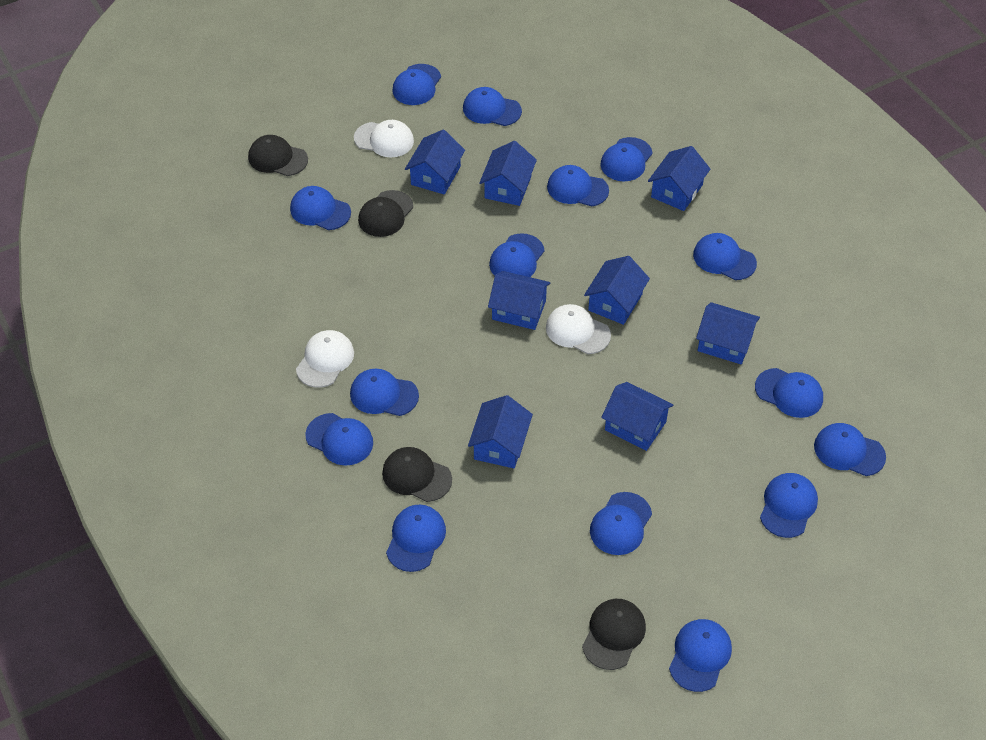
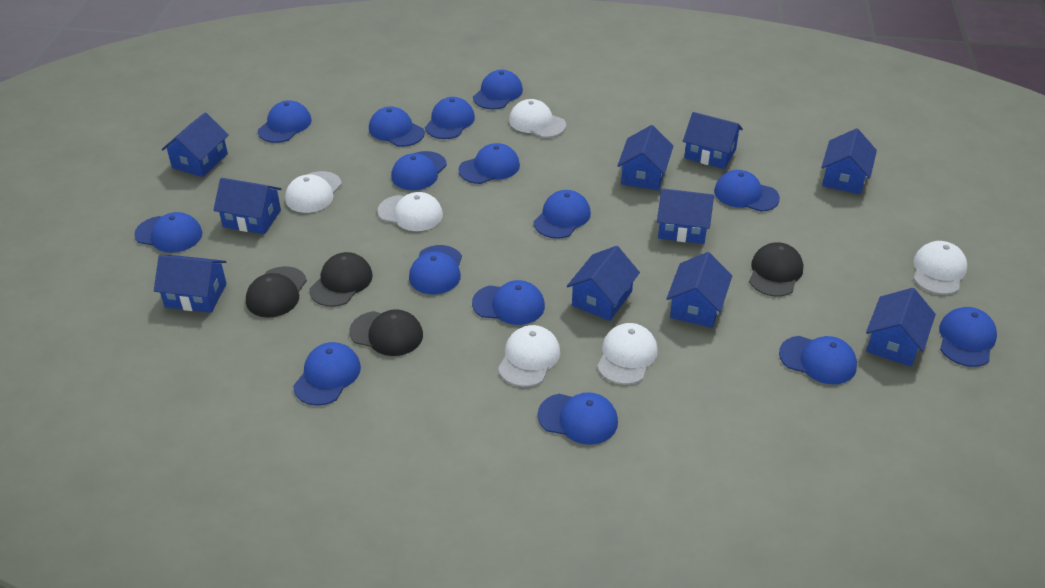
blue house: 8 -> 10
white cap: 3 -> 6

